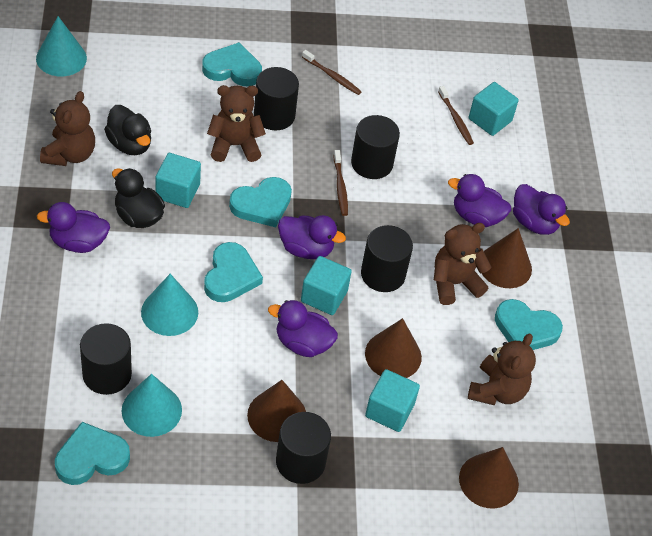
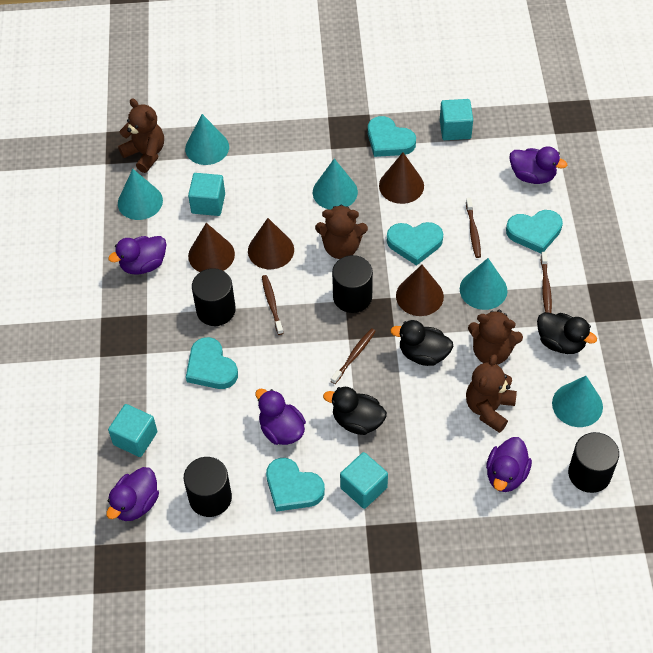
black cylinder: 5 -> 4
black duck: 2 -> 3
brown toothbrush: 3 -> 4
turquoise cone: 3 -> 5

